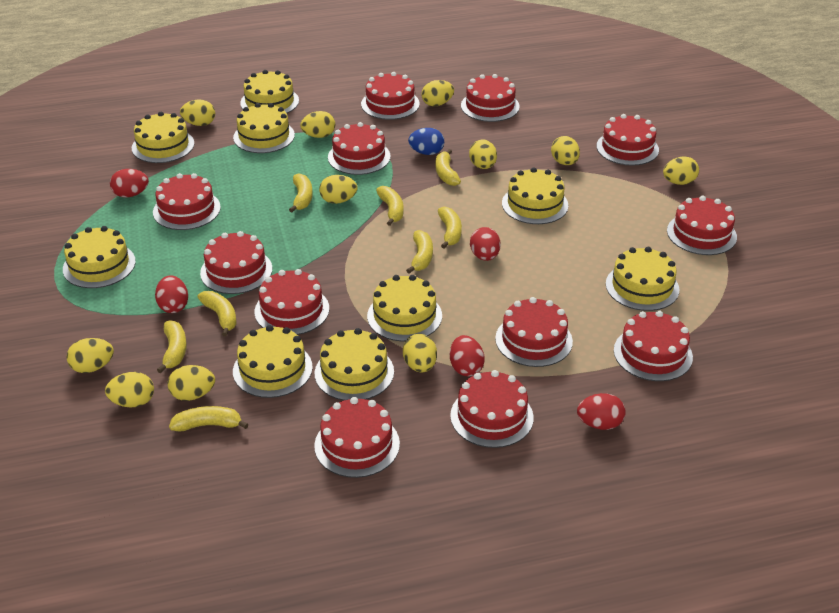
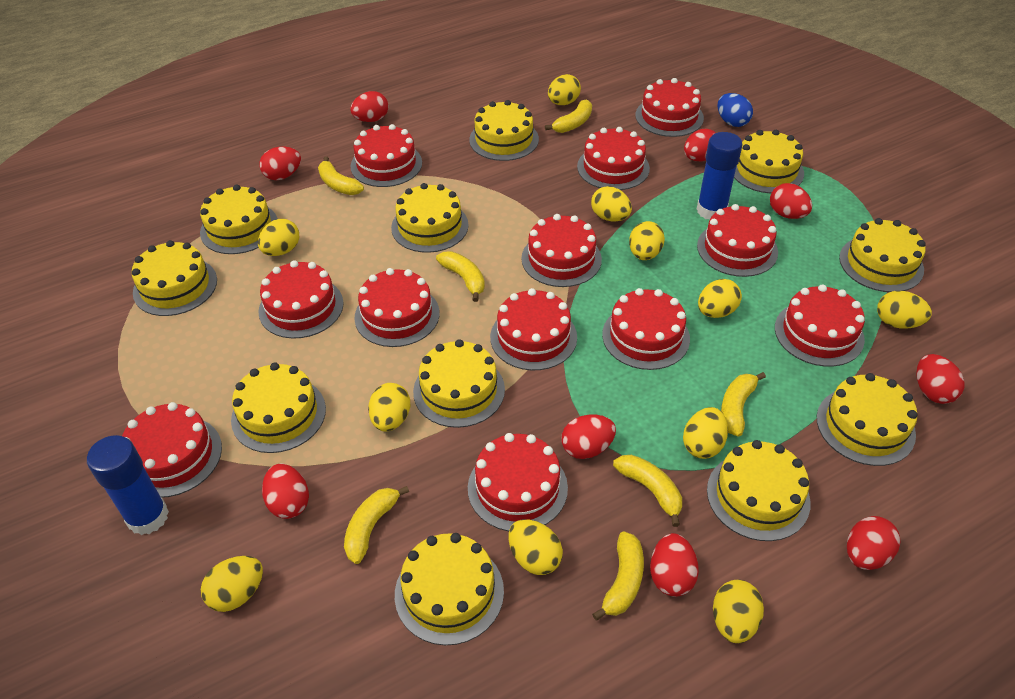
blue glue stick: 0 -> 2
red egg: 5 -> 9
yellow banana: 8 -> 7
yellow cake: 9 -> 11

